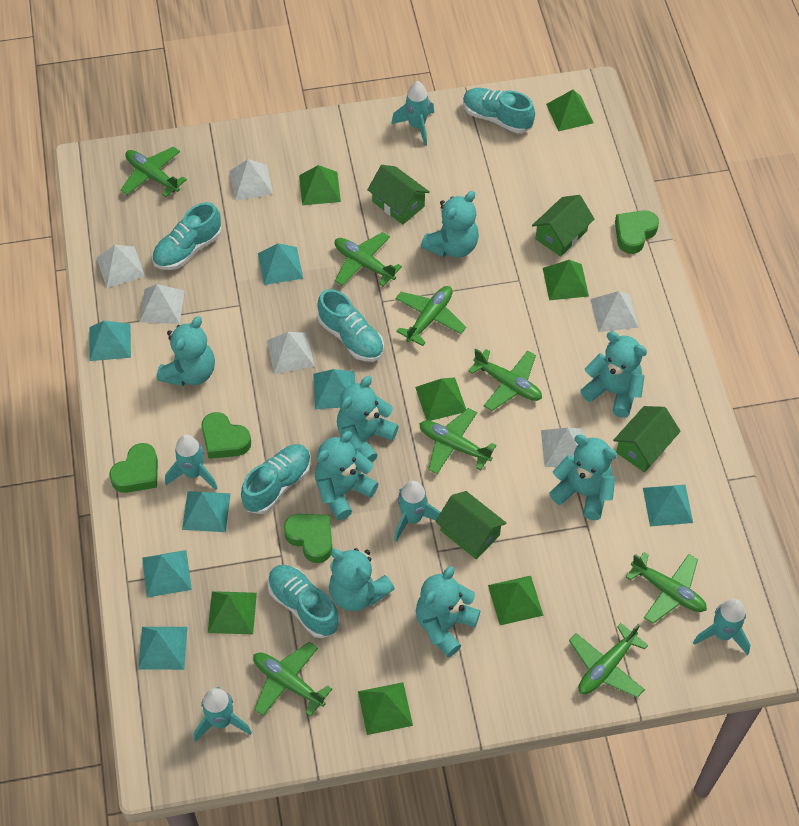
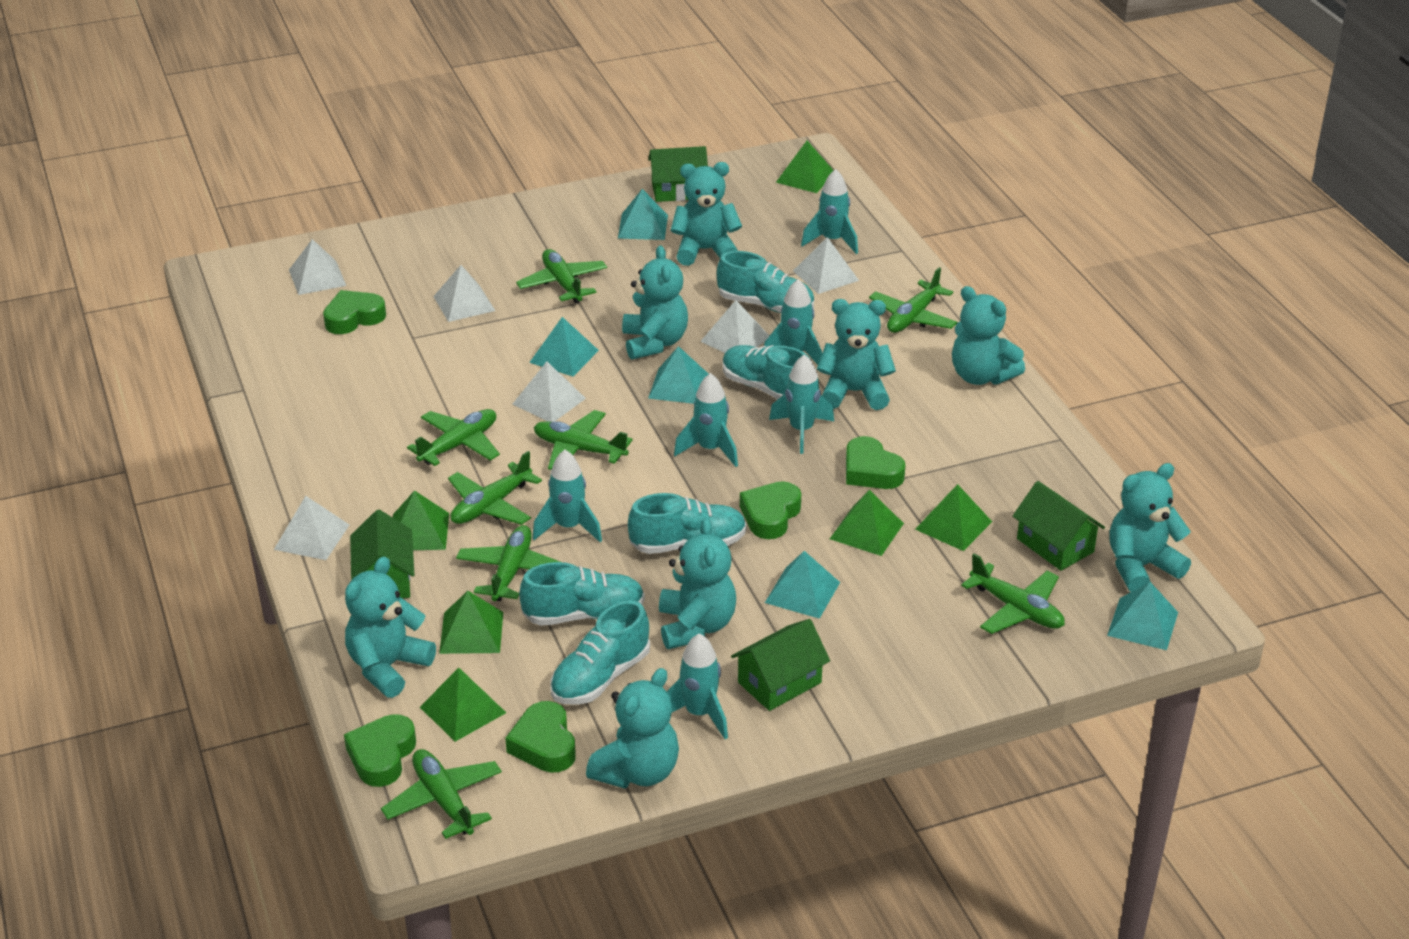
green heart: 4 -> 5
green pyramid: 7 -> 6
turquoise pyramid: 7 -> 5
turquoise rocket: 5 -> 6

